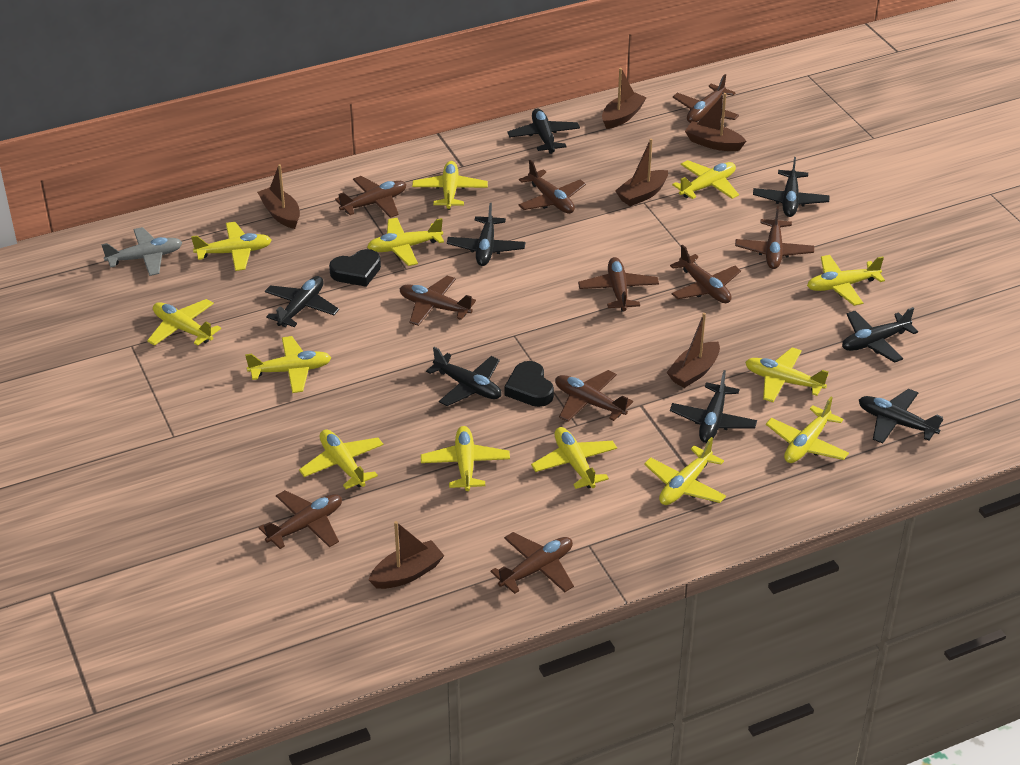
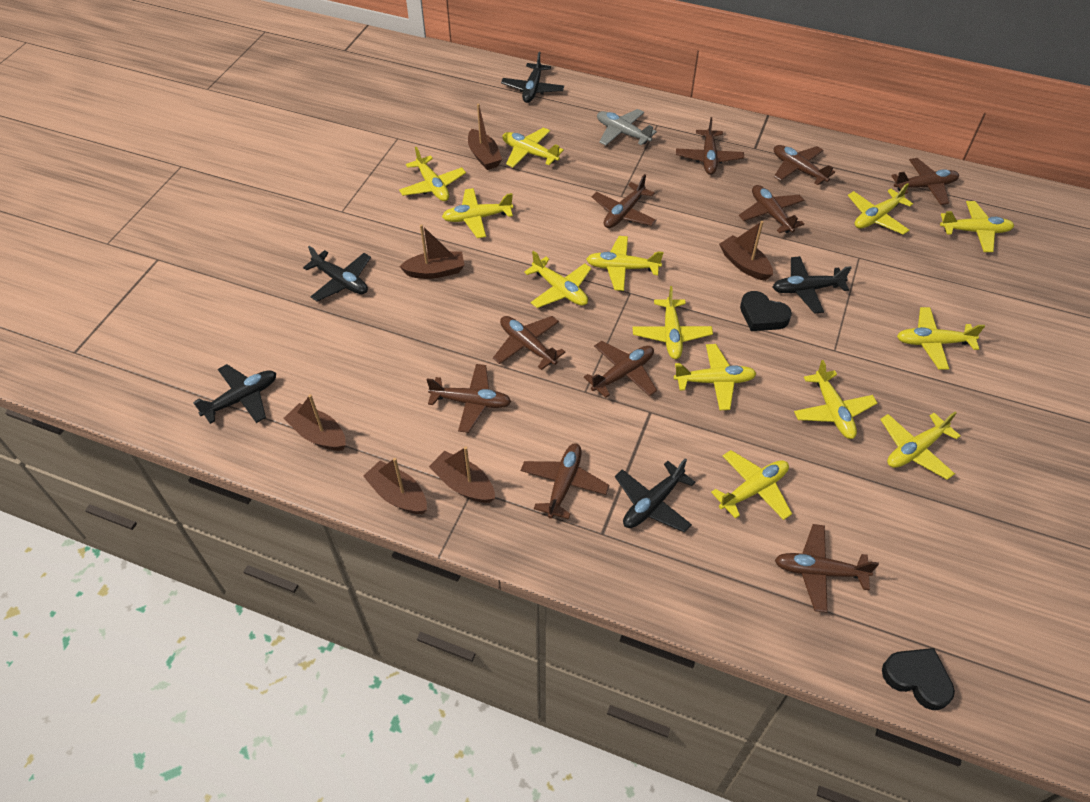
black plane: 8 -> 5

